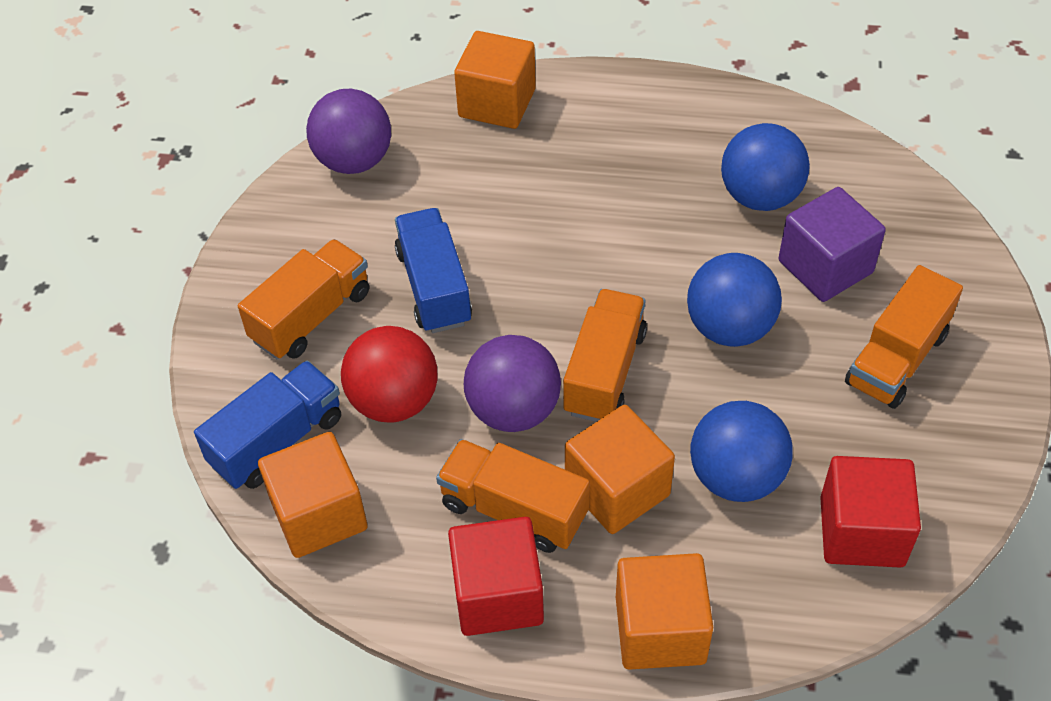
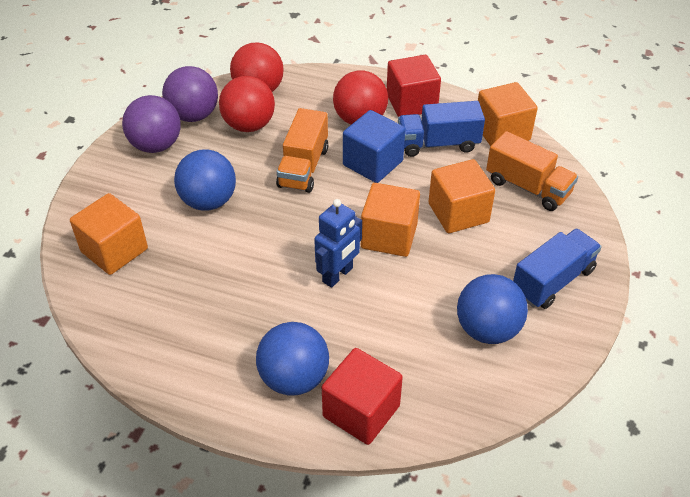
blue cube: 0 -> 1
blue robot: 0 -> 1
orange truck: 4 -> 2
purple cube: 1 -> 0
red ball: 1 -> 3

